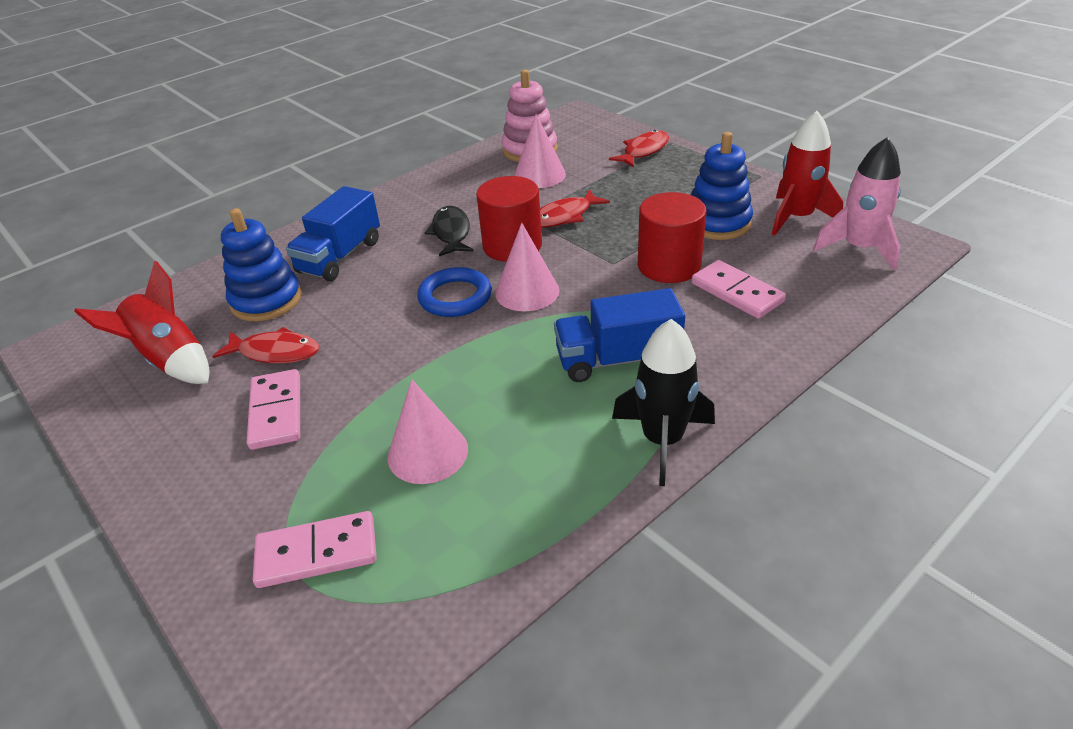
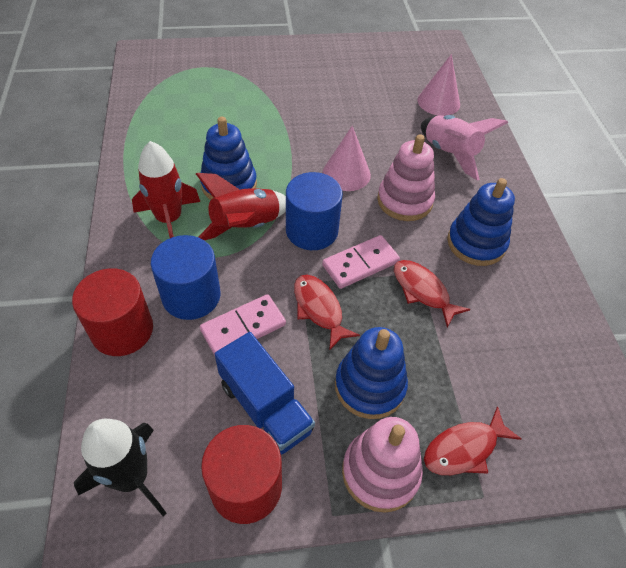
black fish: 1 -> 0
blue cylinder: 0 -> 2
blue ring: 1 -> 0
blue stacking toy: 2 -> 3
blue truck: 2 -> 1
pink cone: 3 -> 2
pink domino: 3 -> 2
pink stacking toy: 1 -> 2

